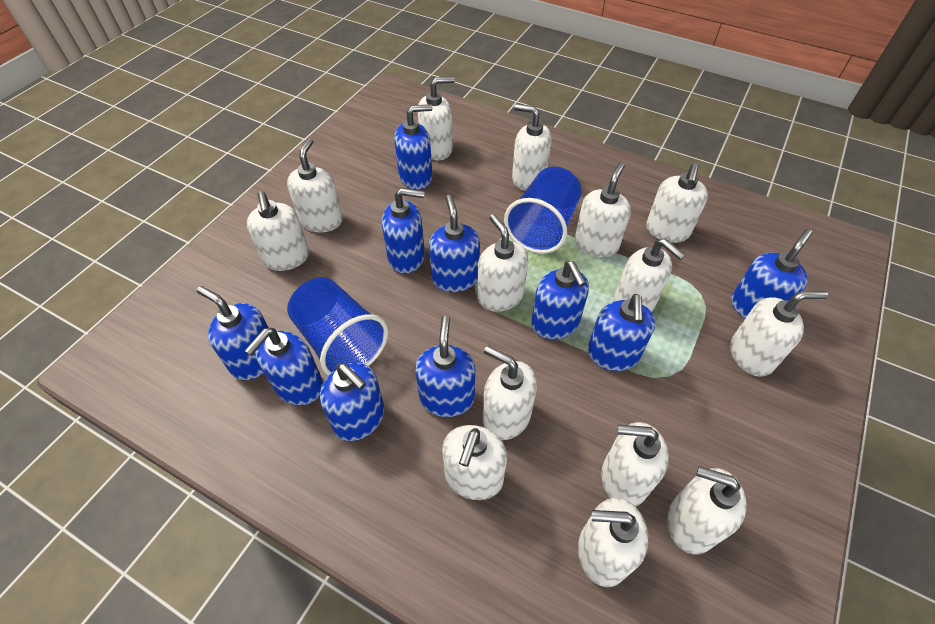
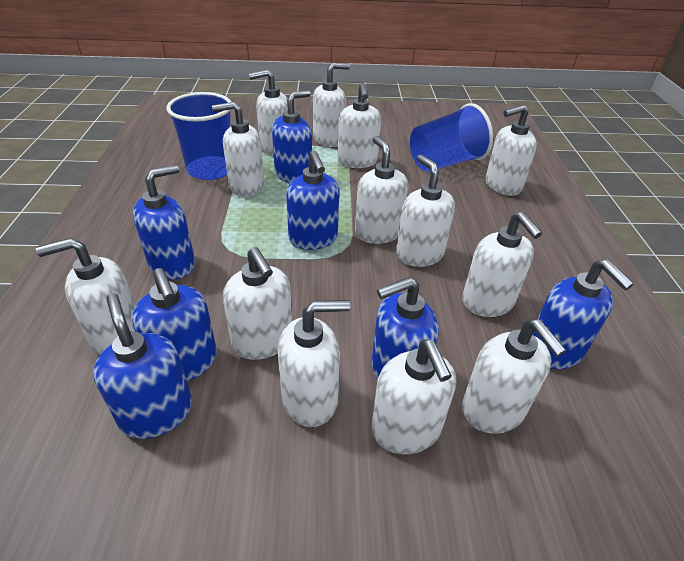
blue soap dispenser: 10 -> 7
white soap dispenser: 14 -> 13

